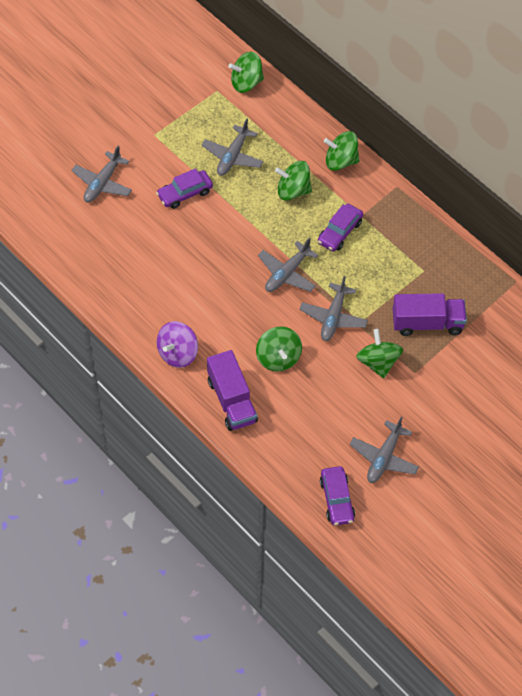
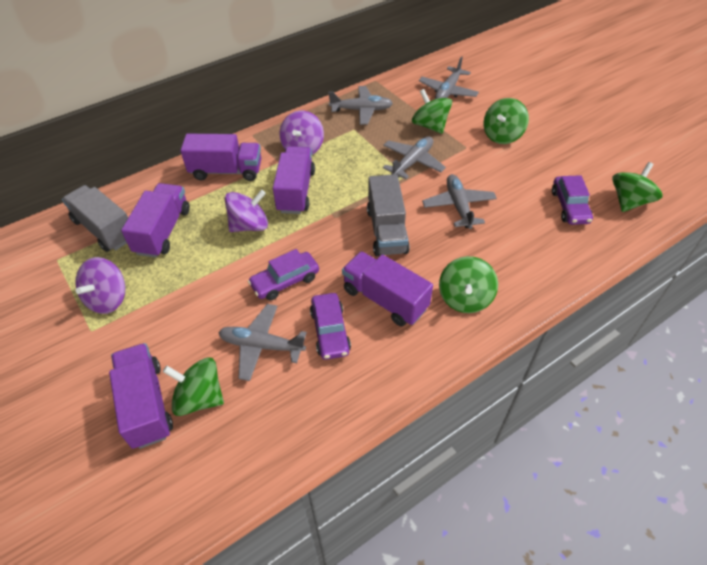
grey truck: 0 -> 2
purple spinning top: 1 -> 3
purple truck: 2 -> 5

